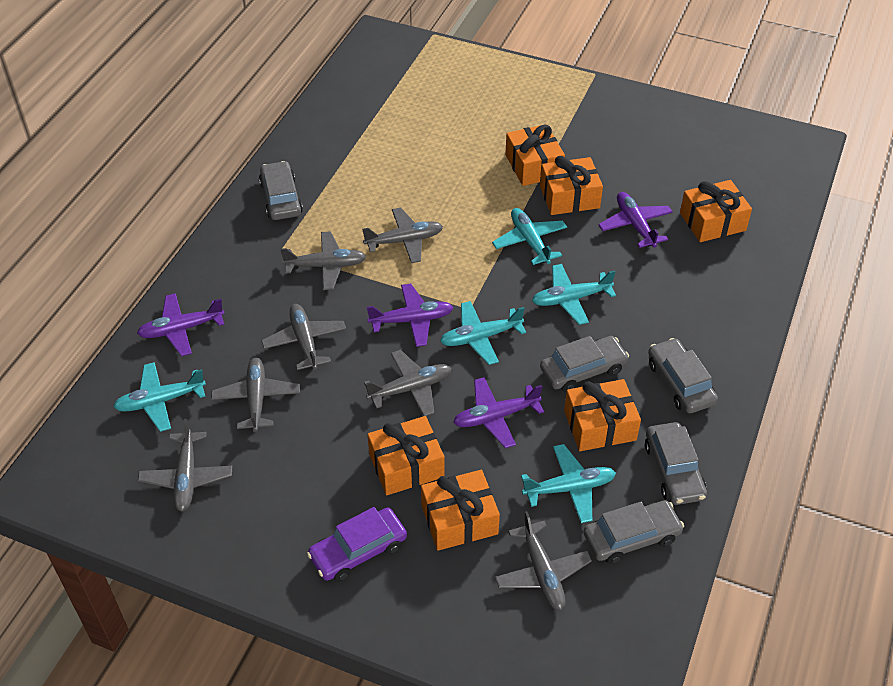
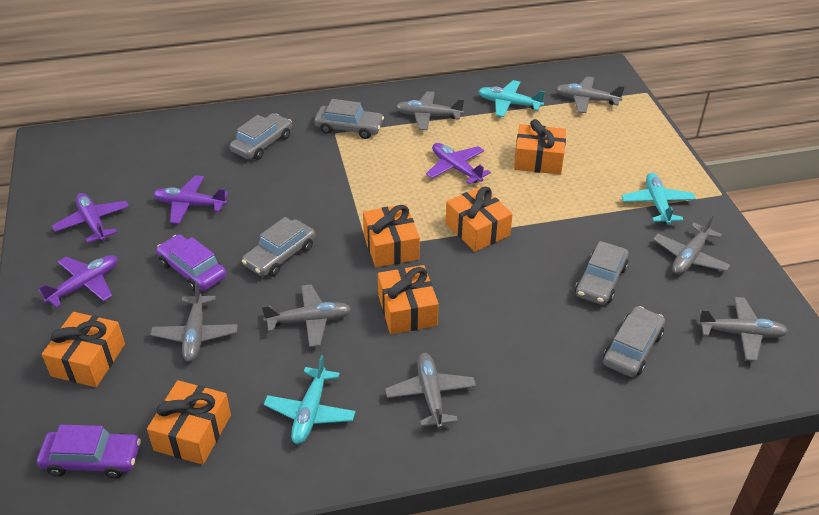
purple car: 1 -> 2
turquoise plane: 5 -> 3

